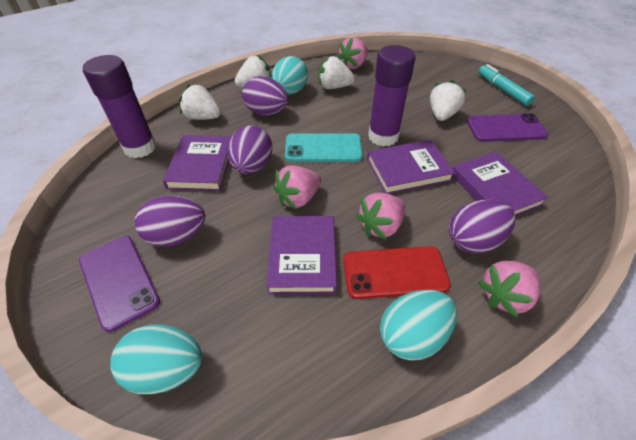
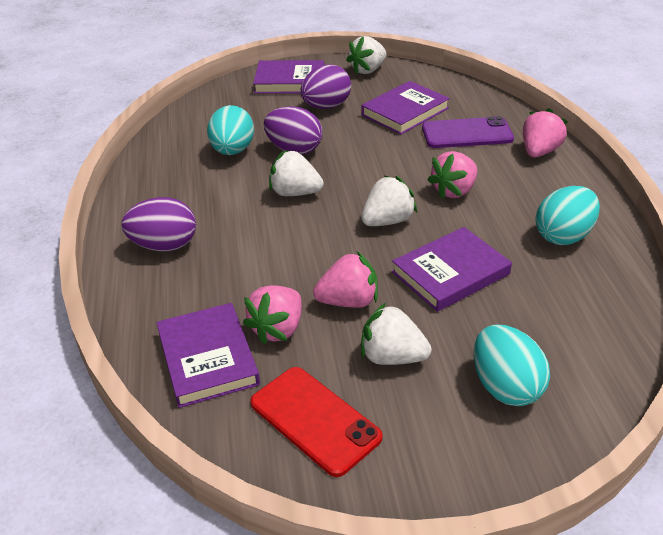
purple egg: 4 -> 3
purple glue stick: 2 -> 0
purple phone: 2 -> 1
turquoise marker: 1 -> 0
turquoise phone: 1 -> 0

